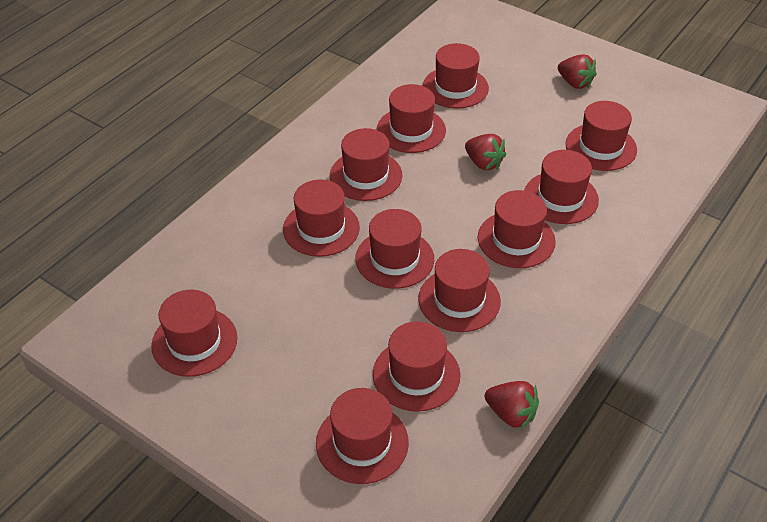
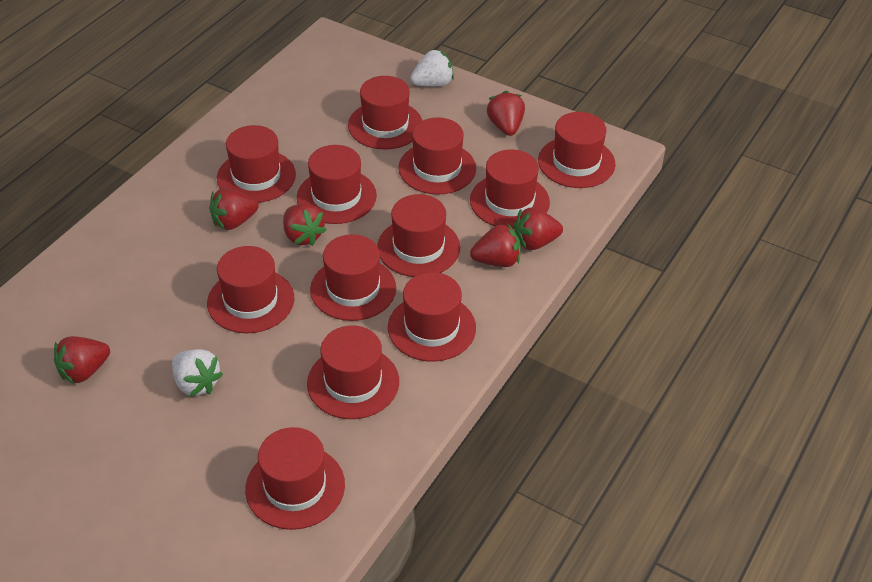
red strawberry: 3 -> 6
white strawberry: 0 -> 2

